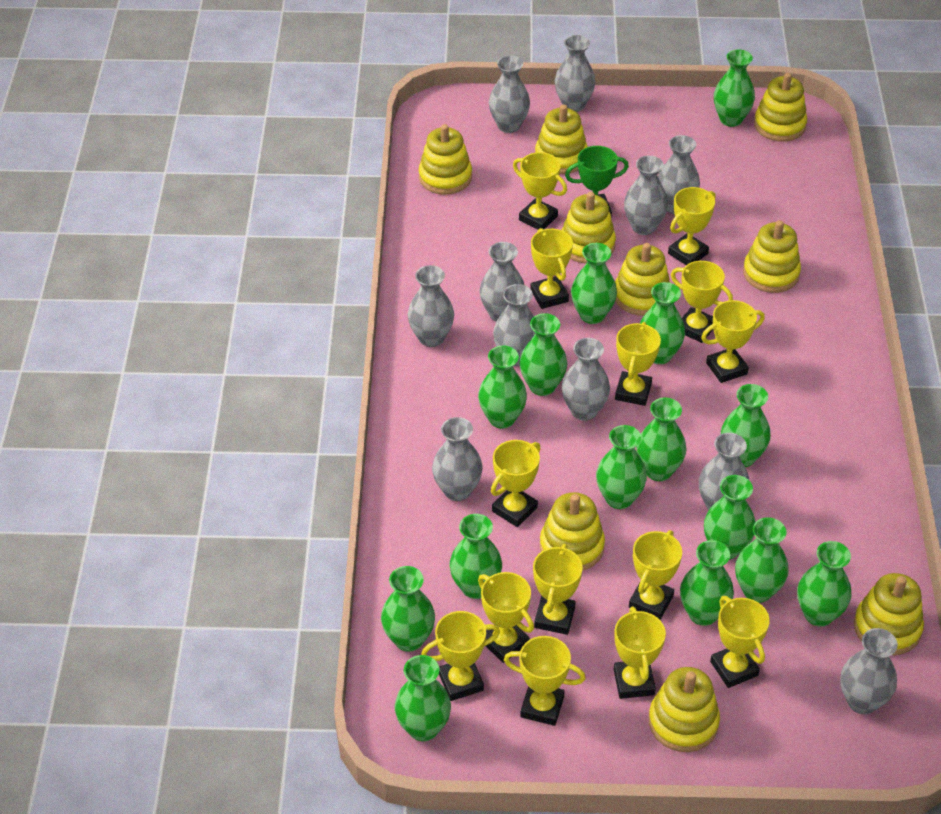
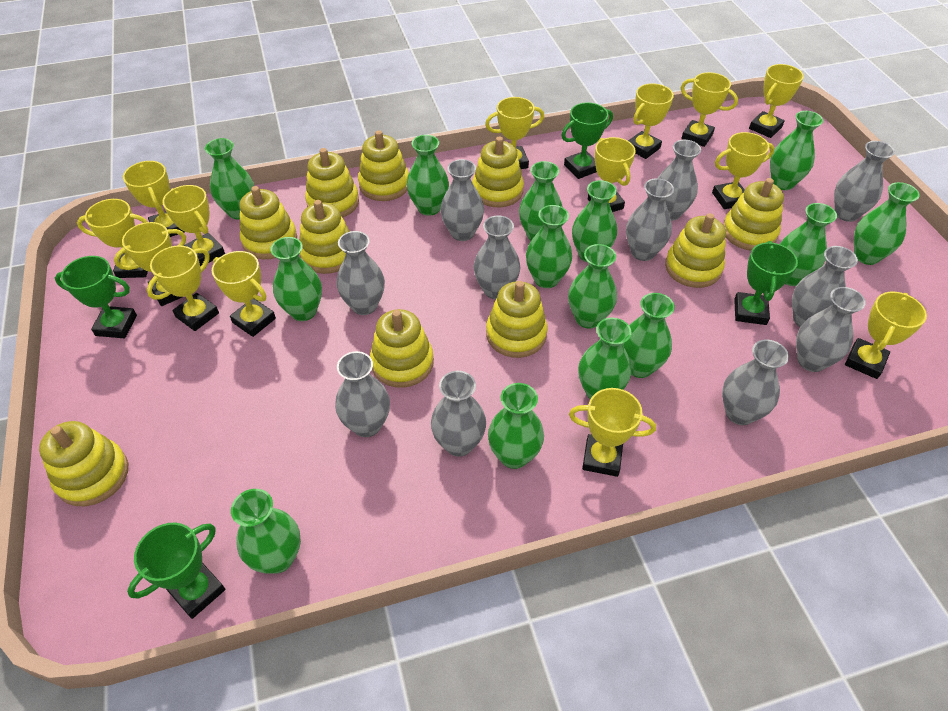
green trophy: 1 -> 4
green vase: 15 -> 14
yellow stacking toy: 9 -> 10

